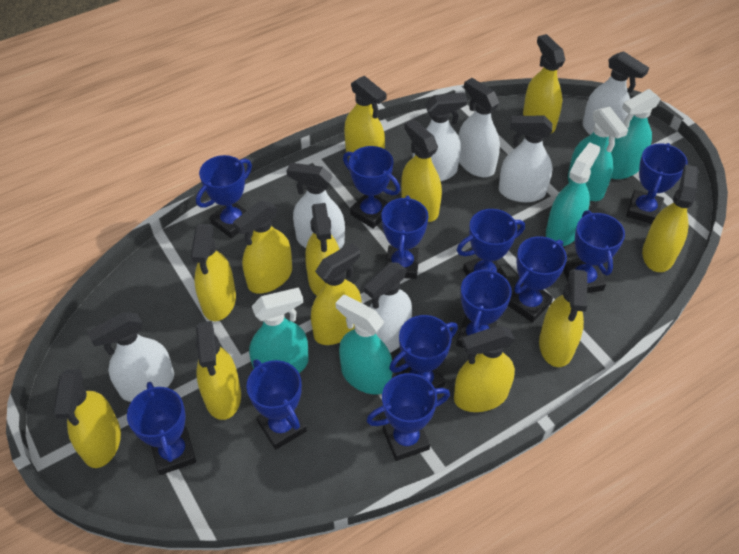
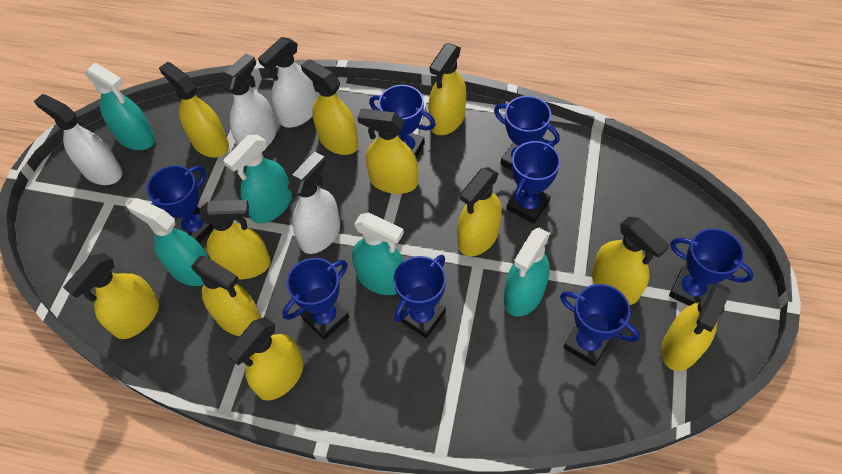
blue trophy: 12 -> 8
white spray bottle: 7 -> 4
yellow spray bottle: 12 -> 11

